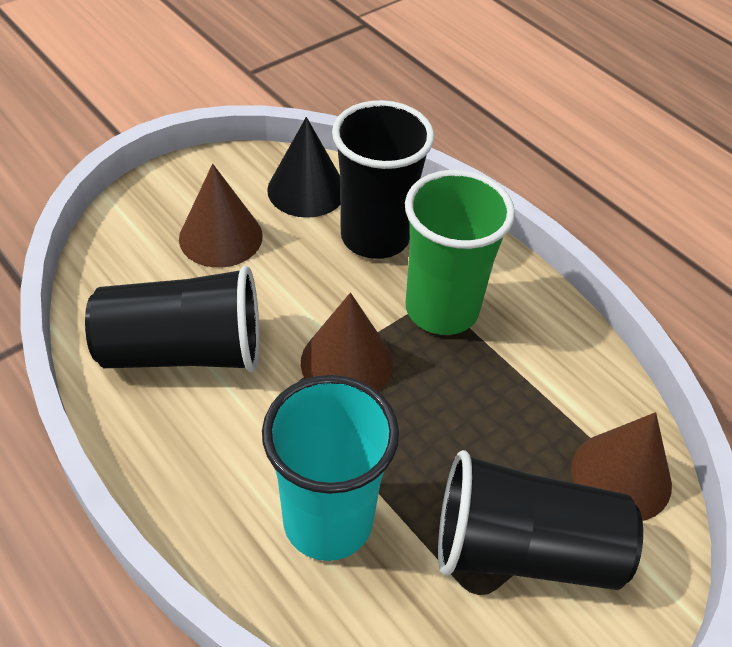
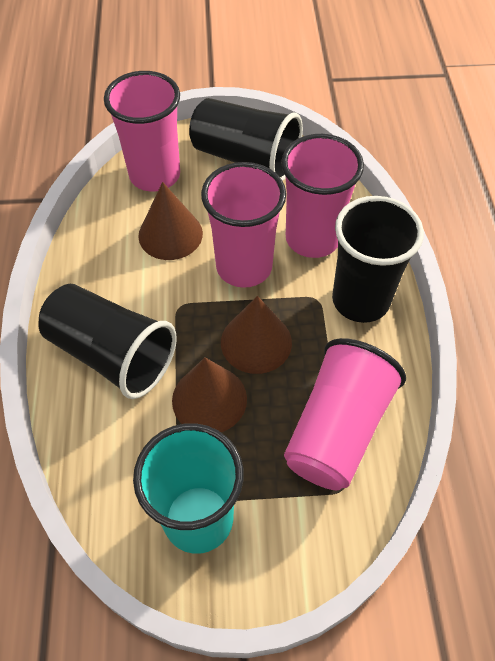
black cone: 1 -> 0
green cup: 1 -> 0
pink cup: 0 -> 4

